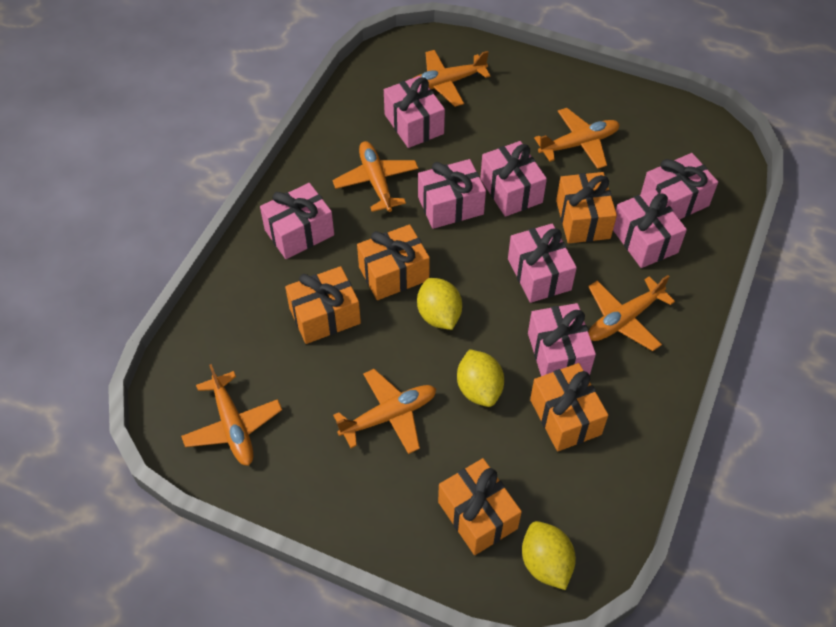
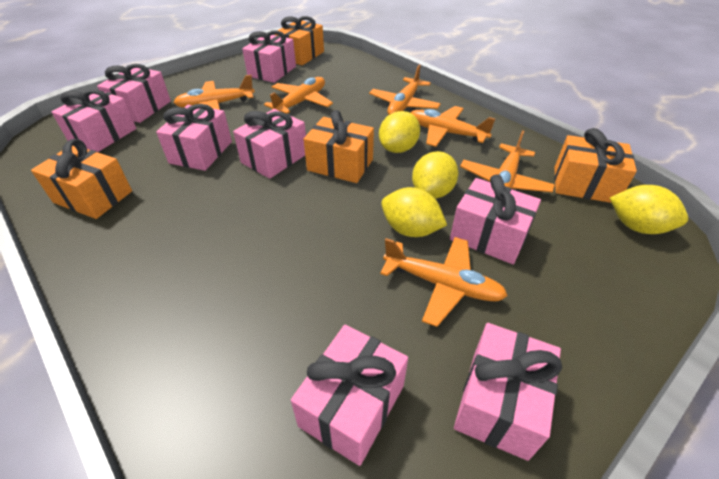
orange gift: 5 -> 4
yellow lemon: 3 -> 4

